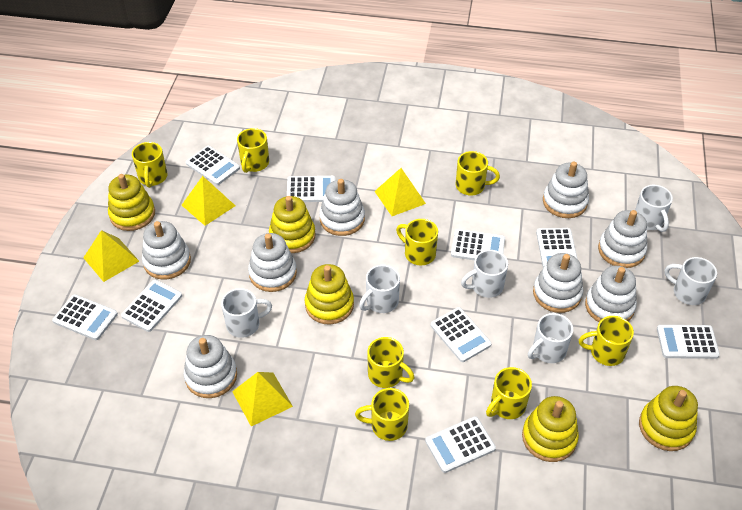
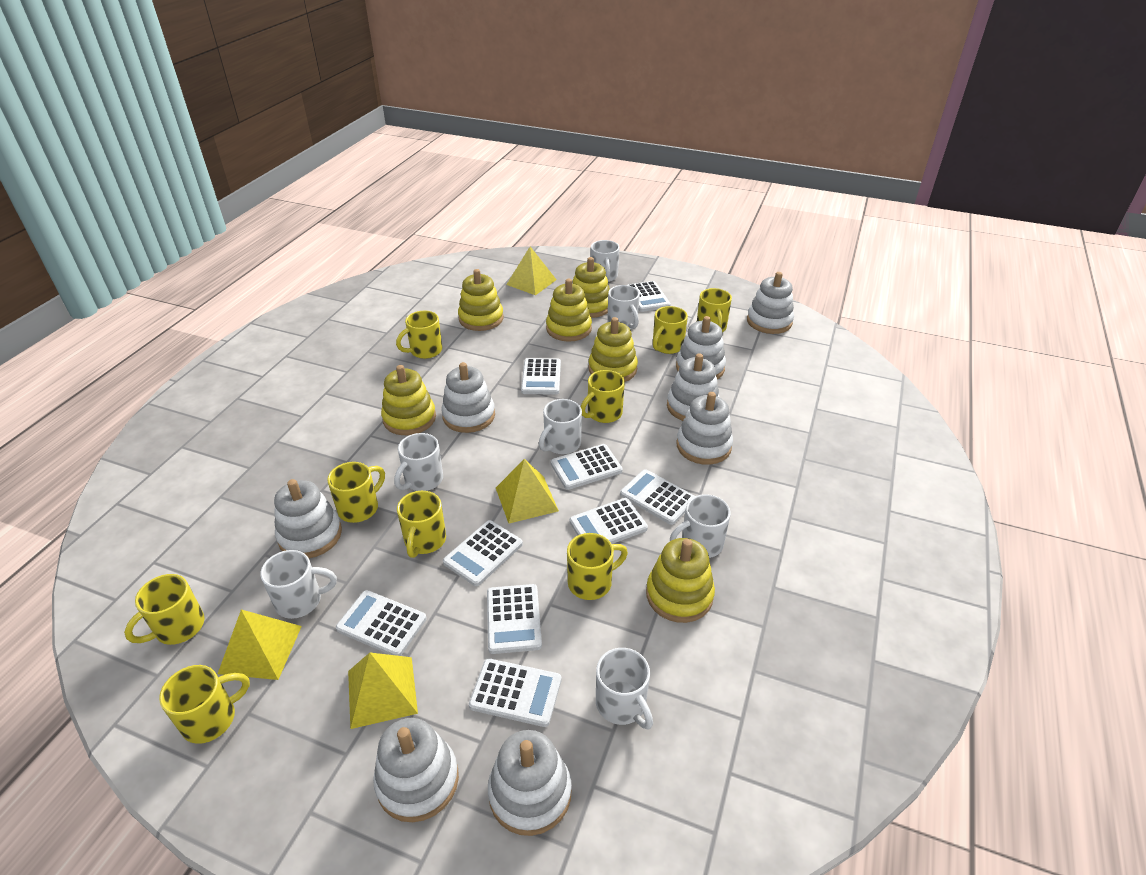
white mug: 6 -> 7
yellow mug: 8 -> 9
yellow stacking toy: 5 -> 6

